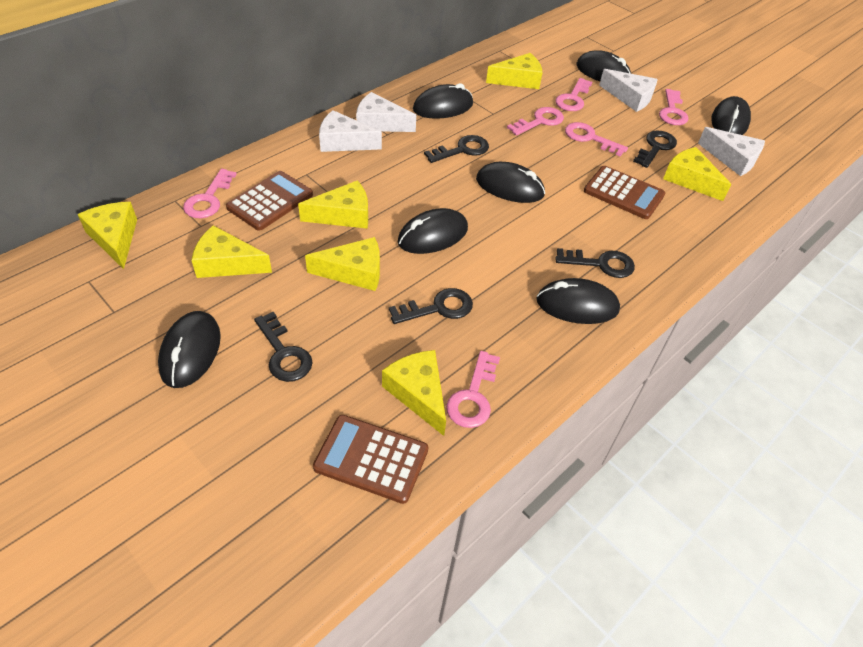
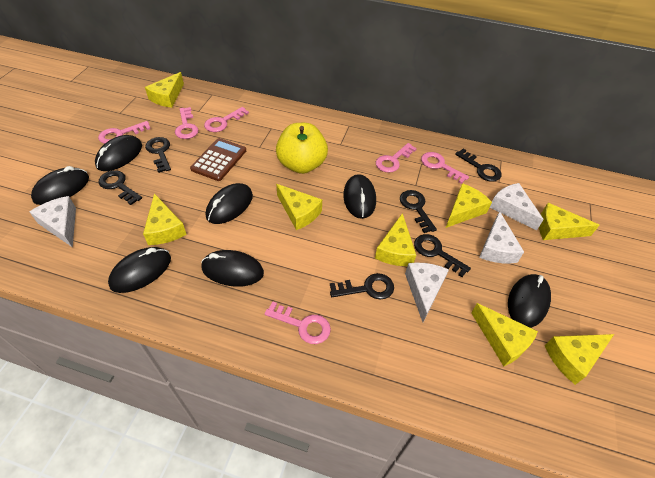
black key: 5 -> 6
brown calculator: 3 -> 1
yellow apple: 0 -> 1
yellow cheese: 7 -> 8

